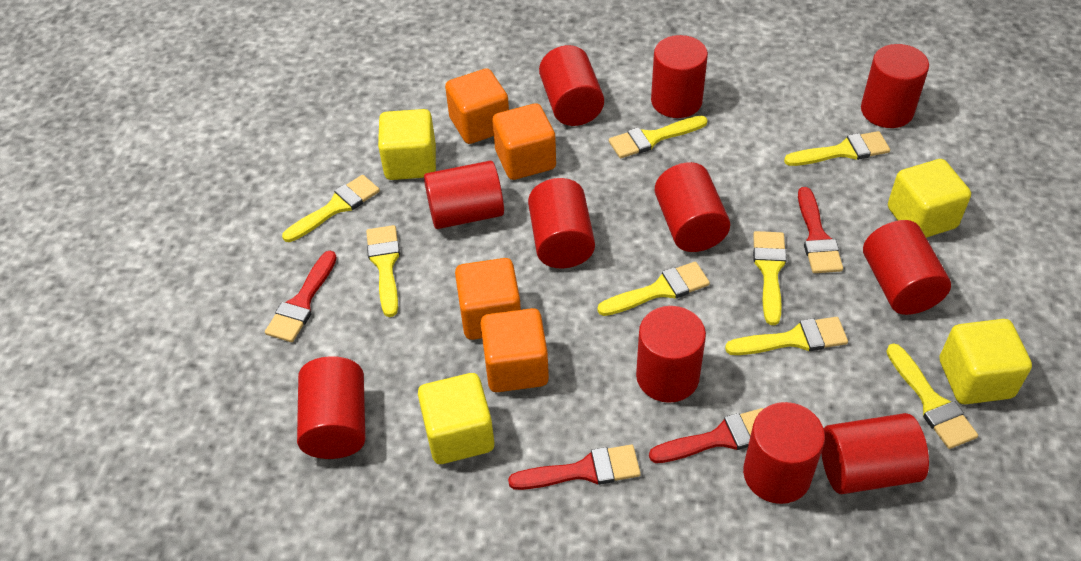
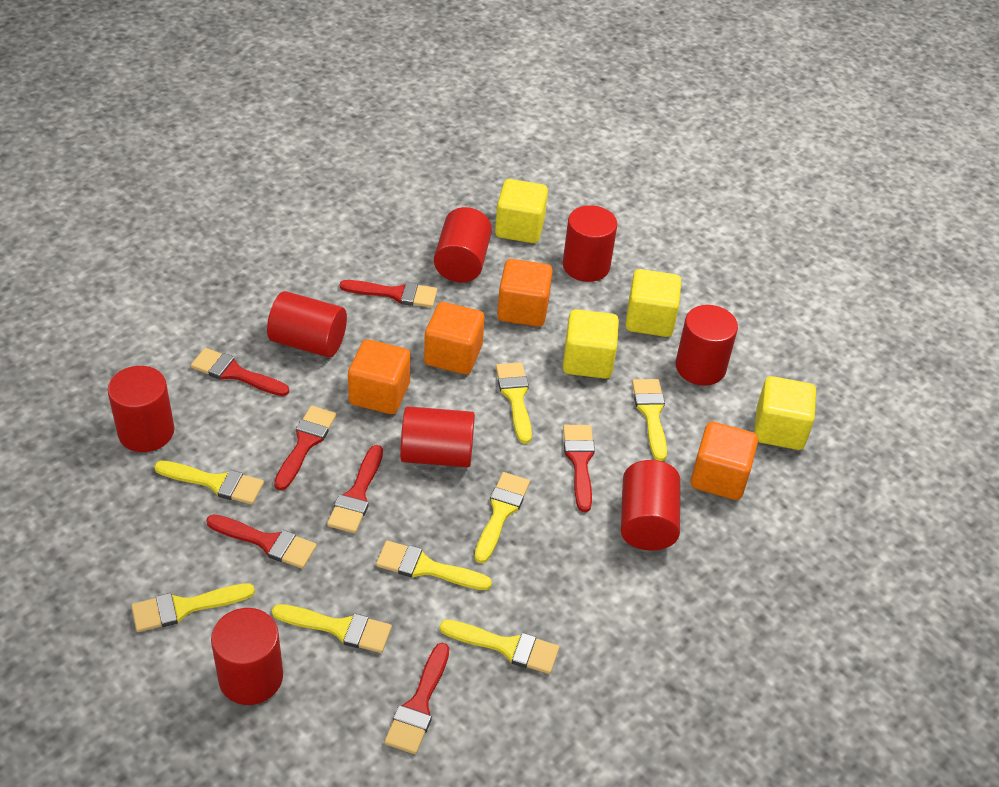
red brush: 4 -> 7
red cylinder: 11 -> 8

